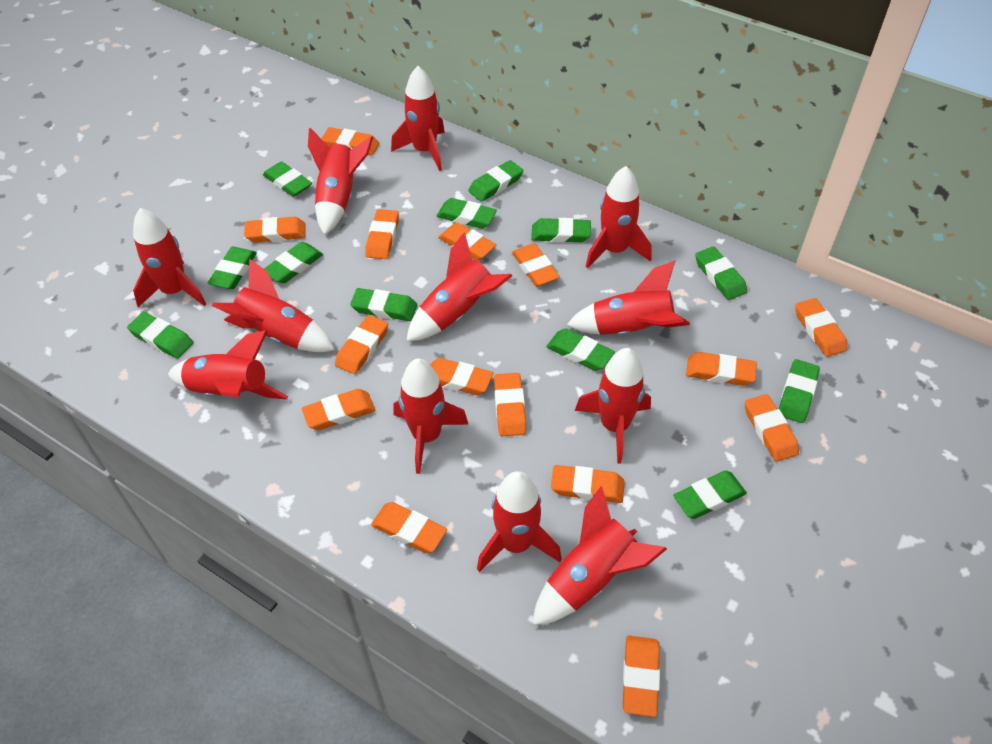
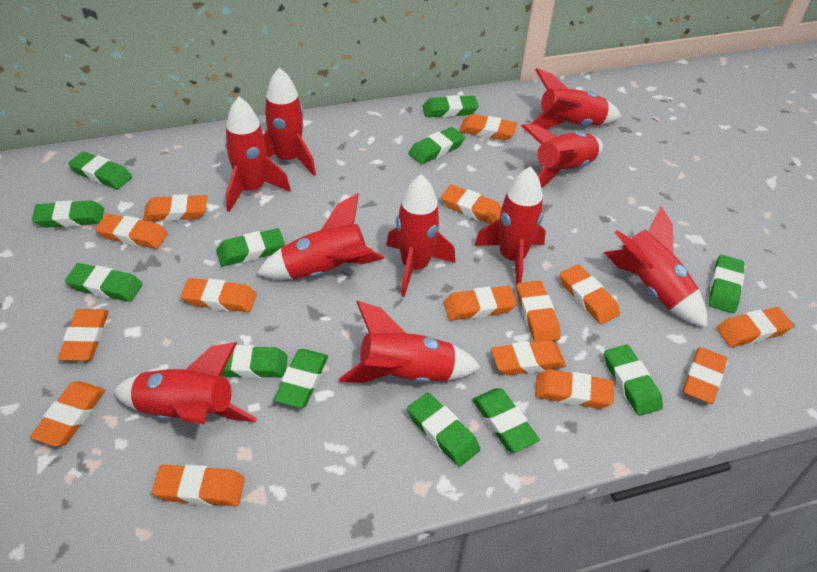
red rocket: 12 -> 10

